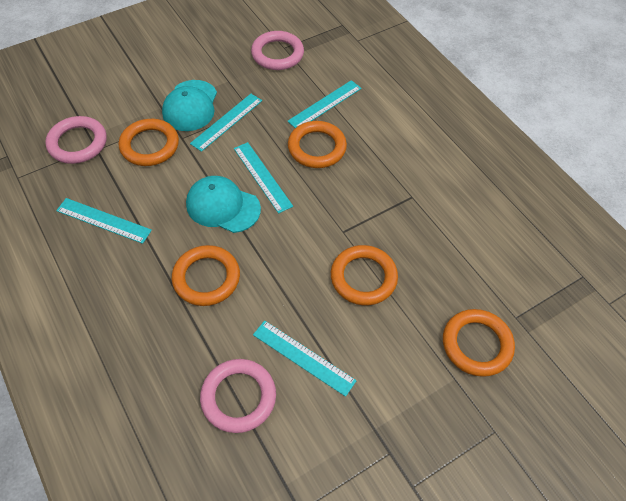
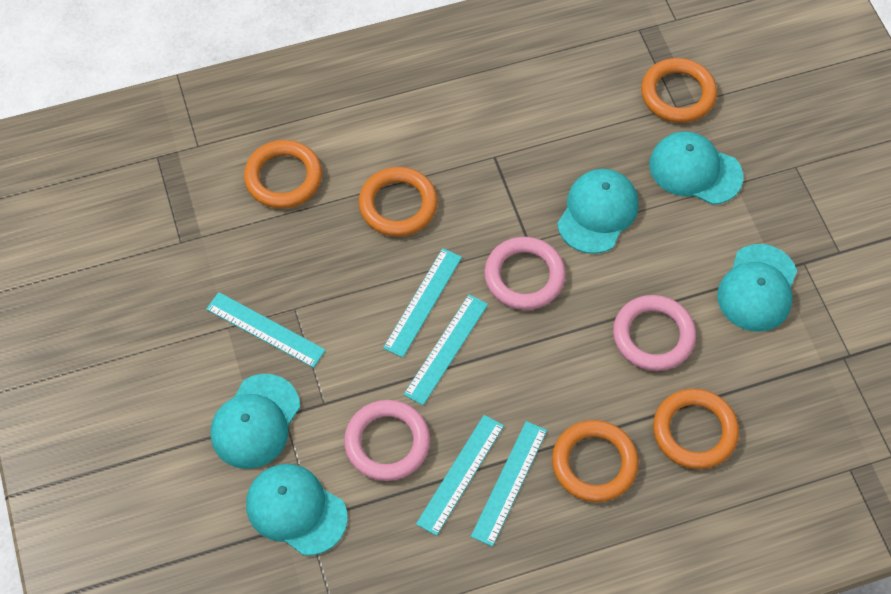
turquoise cap: 2 -> 5

